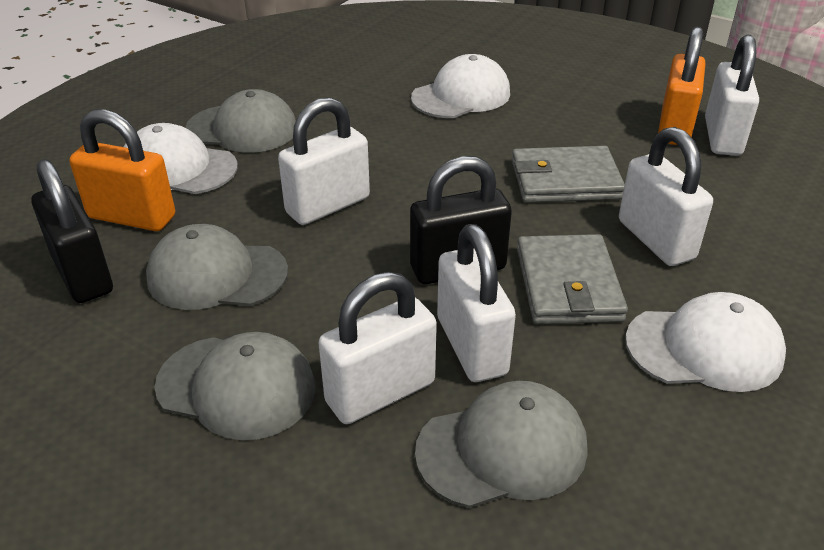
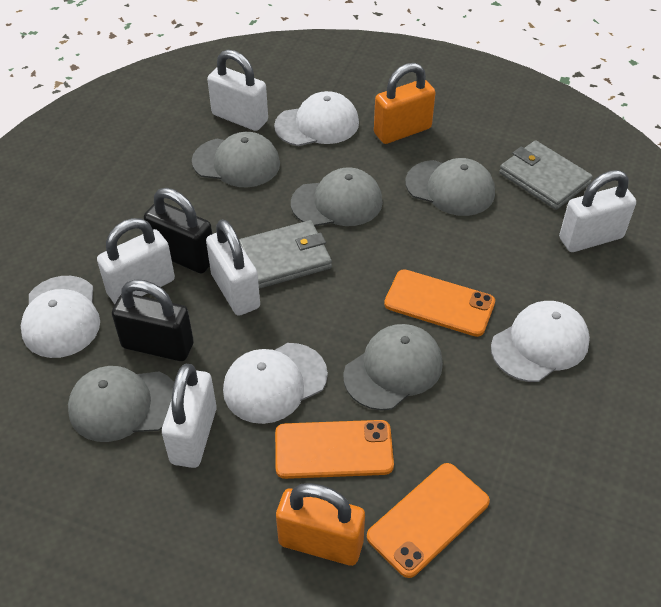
grey cap: 4 -> 5
orange phone: 0 -> 3
white cap: 3 -> 4

